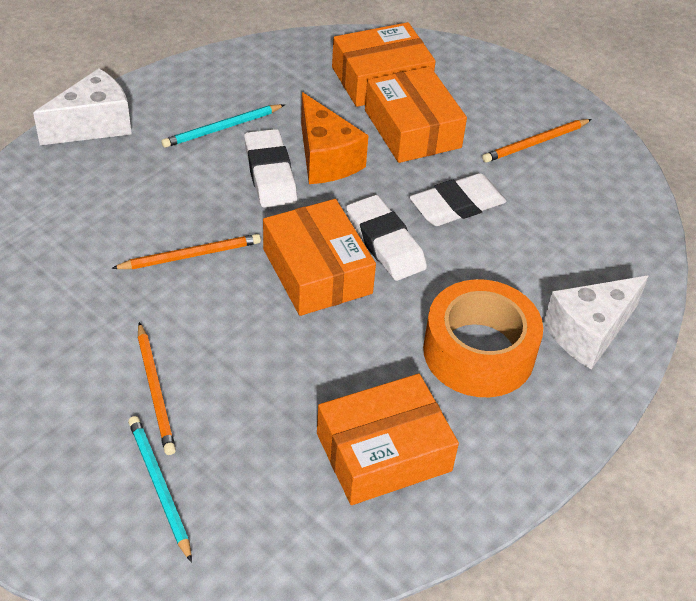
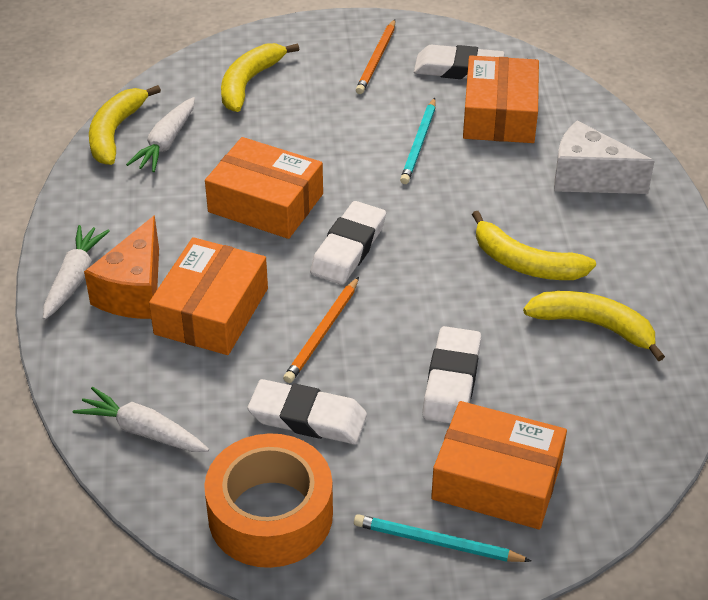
orange pencil: 3 -> 2
white carrot: 0 -> 3
white cheese: 2 -> 1
white eraser: 3 -> 4
yellow banana: 0 -> 4

